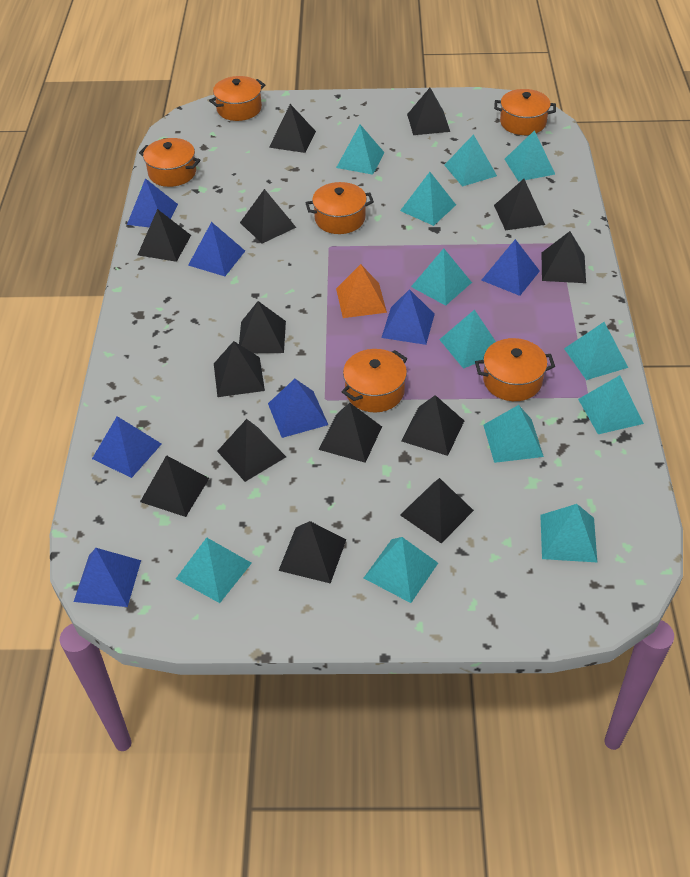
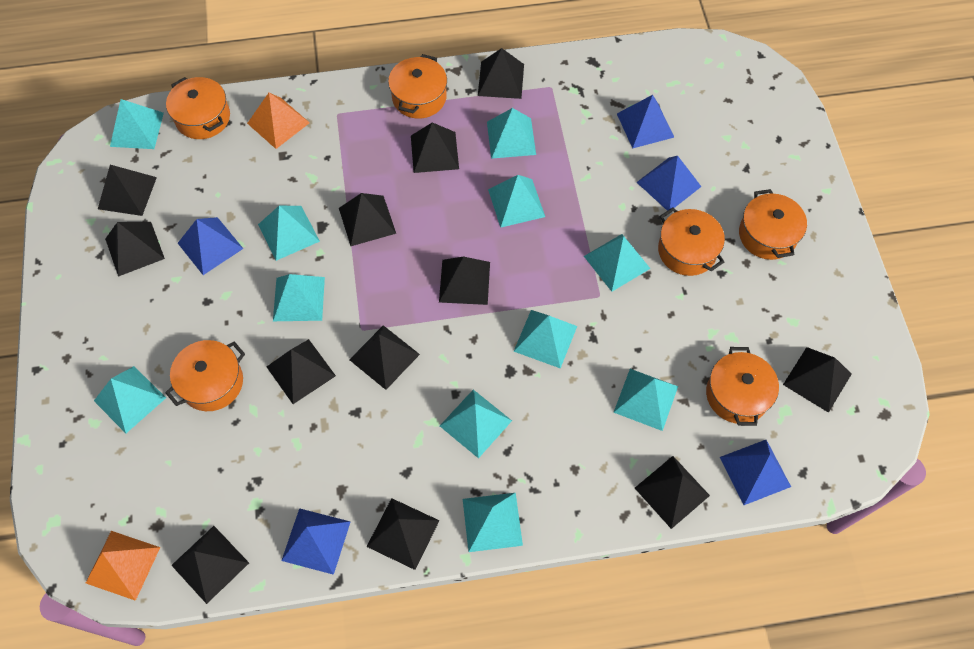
black pyramid: 14 -> 12
blue pyramid: 7 -> 5
orange pyramid: 1 -> 2
turquoise pyramid: 12 -> 11

